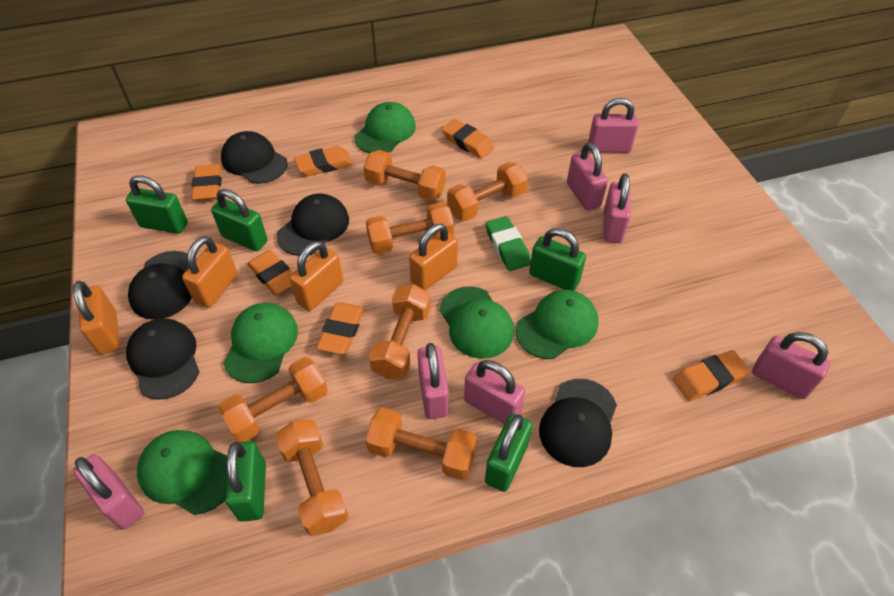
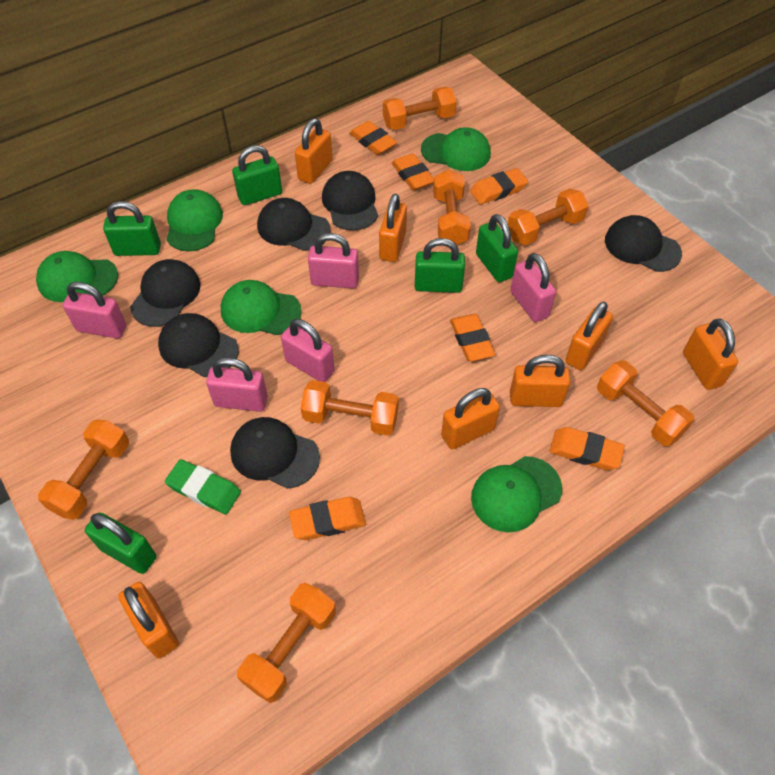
black cap: 5 -> 6
orange padlock: 4 -> 7
pink padlock: 7 -> 5

